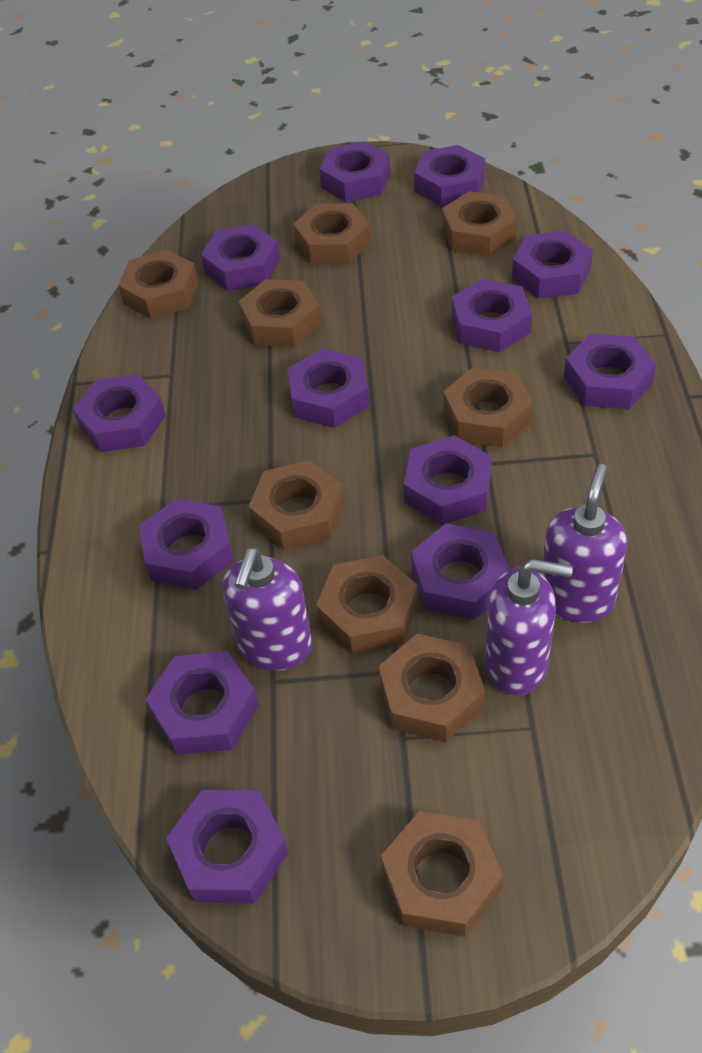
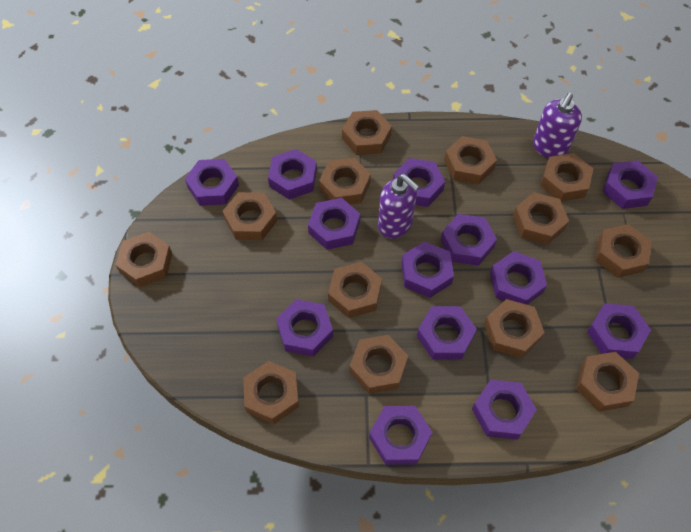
brown nut: 9 -> 13
purple soap dispenser: 3 -> 2

